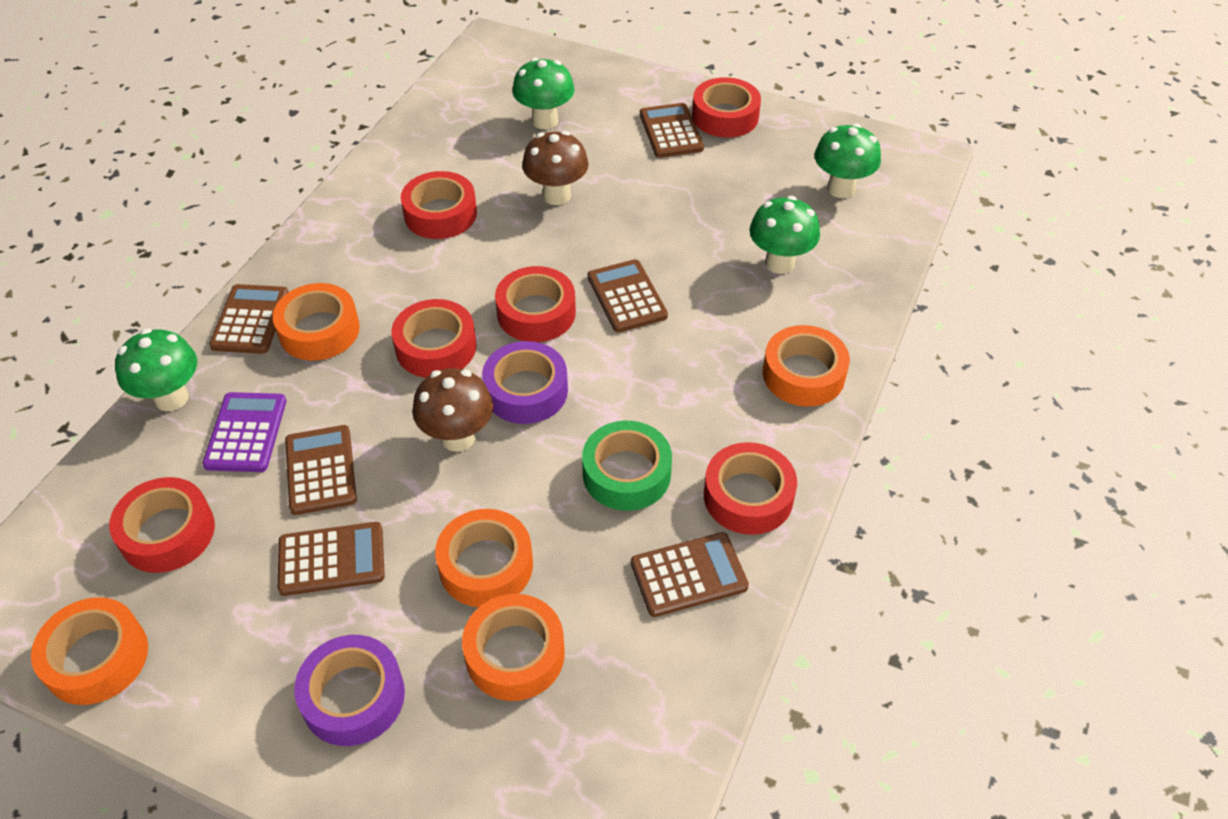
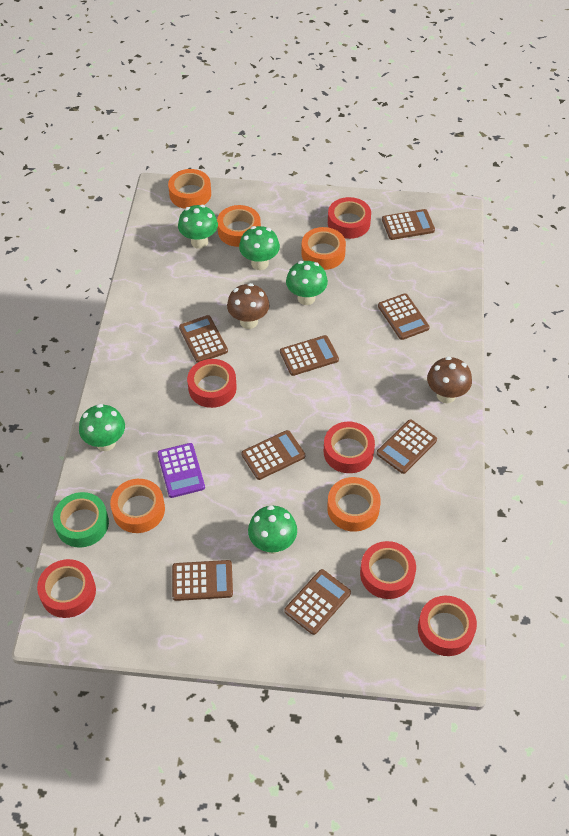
brown calculator: 6 -> 8
green mushroom: 4 -> 5
purple tape: 2 -> 0

